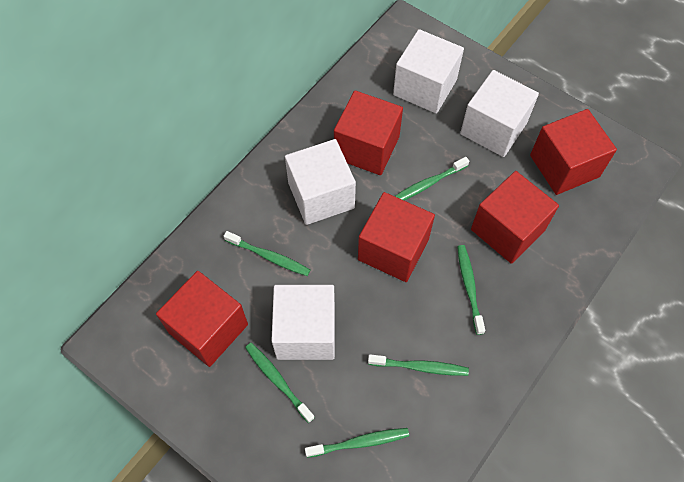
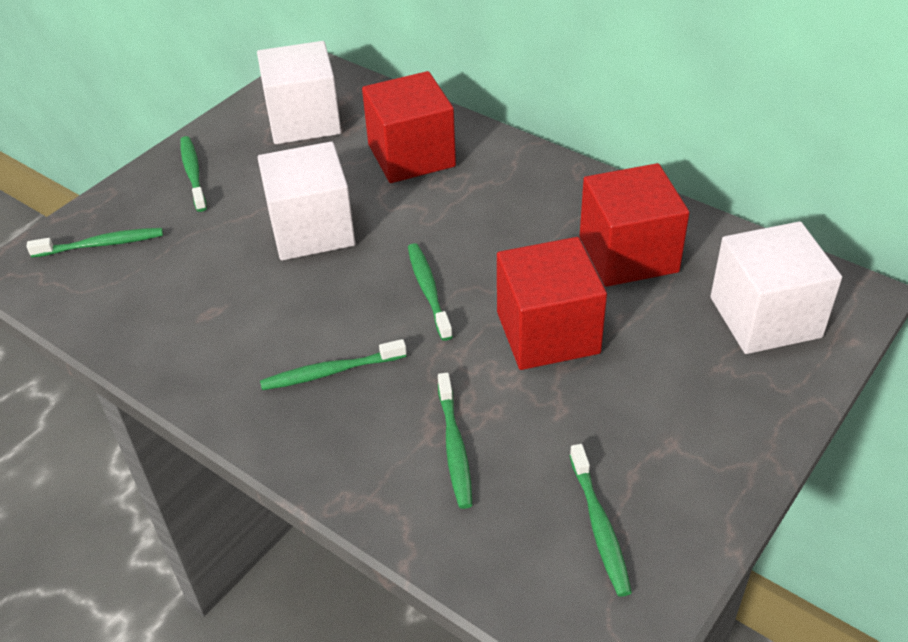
red cube: 5 -> 3
white cube: 4 -> 3

